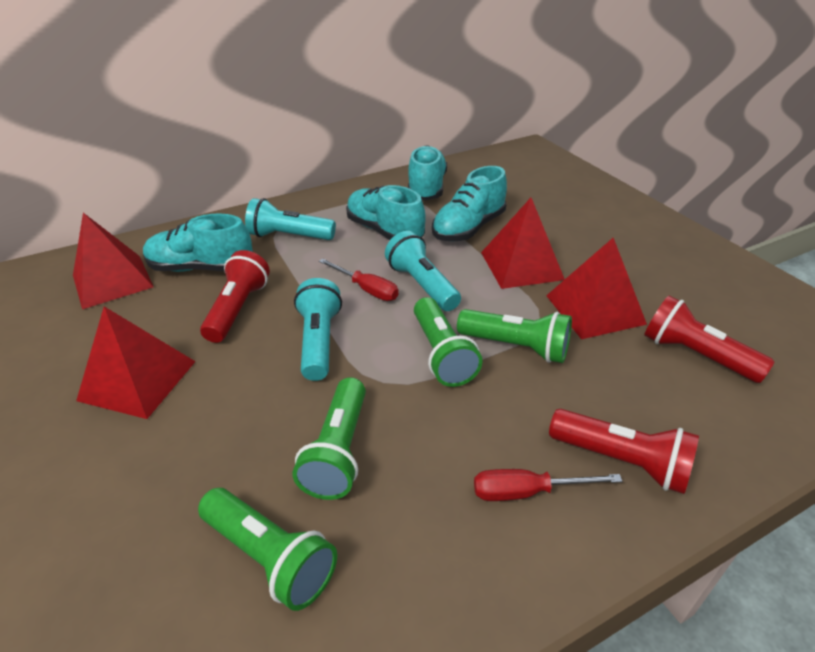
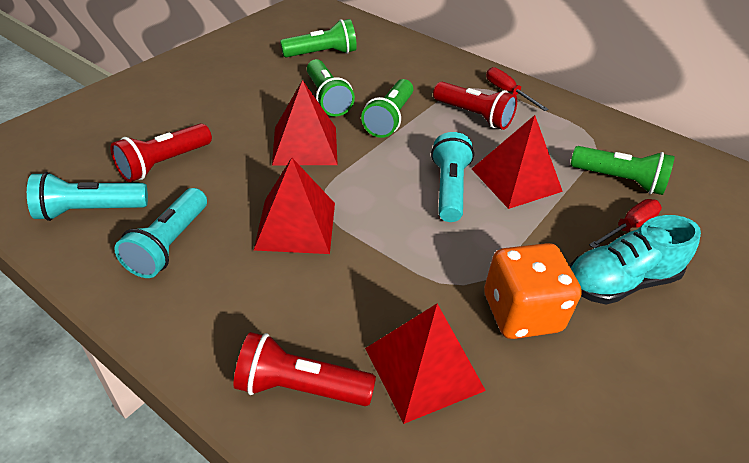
orange dice: 0 -> 1
turquoise shoe: 4 -> 1

